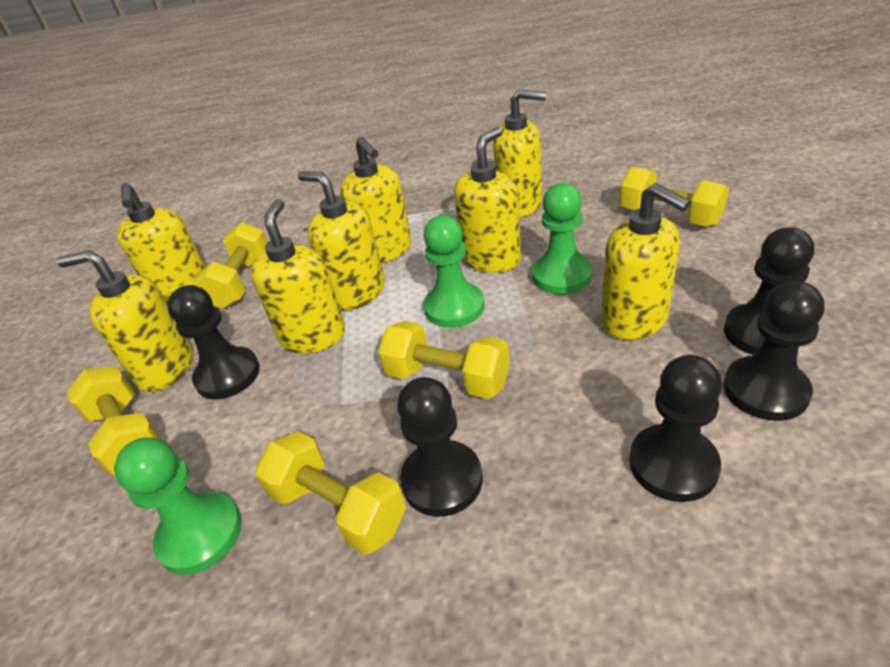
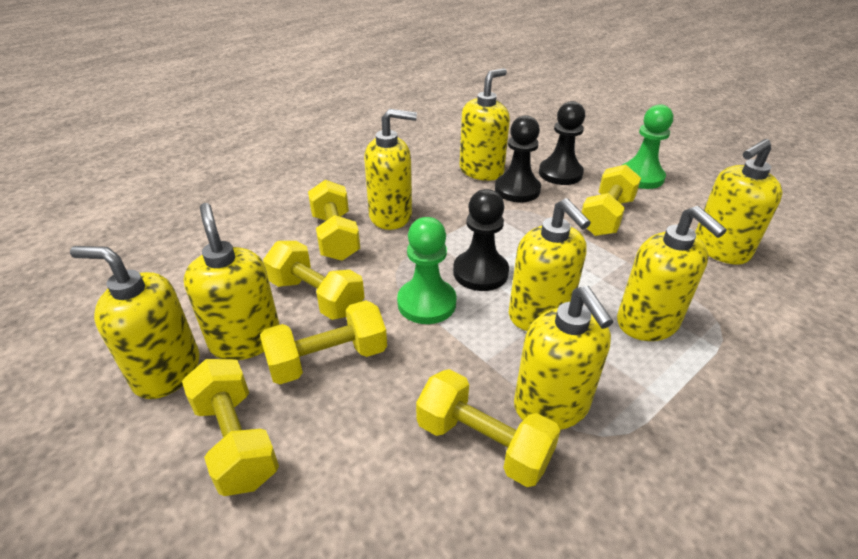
black pawn: 5 -> 3
green pawn: 3 -> 2
yellow dumbbell: 5 -> 6

